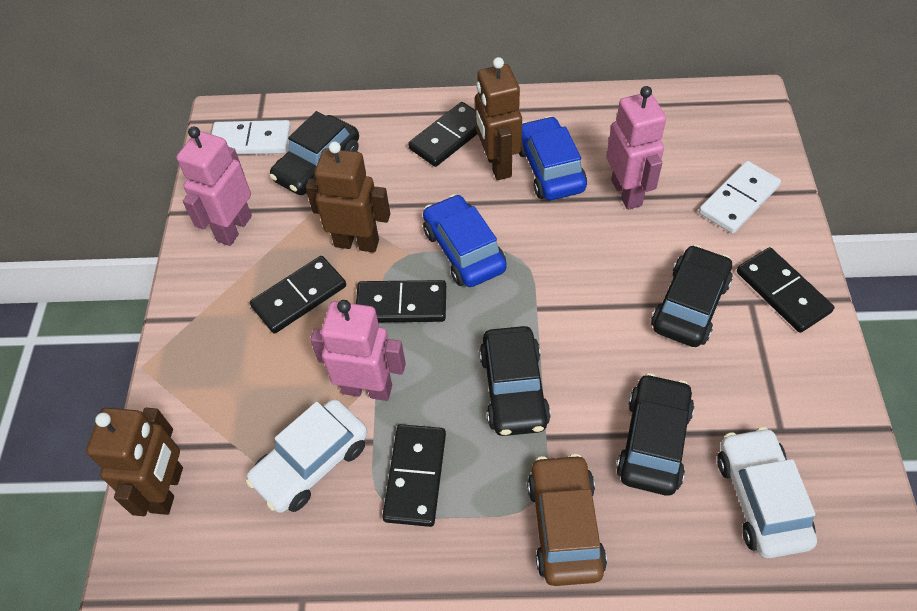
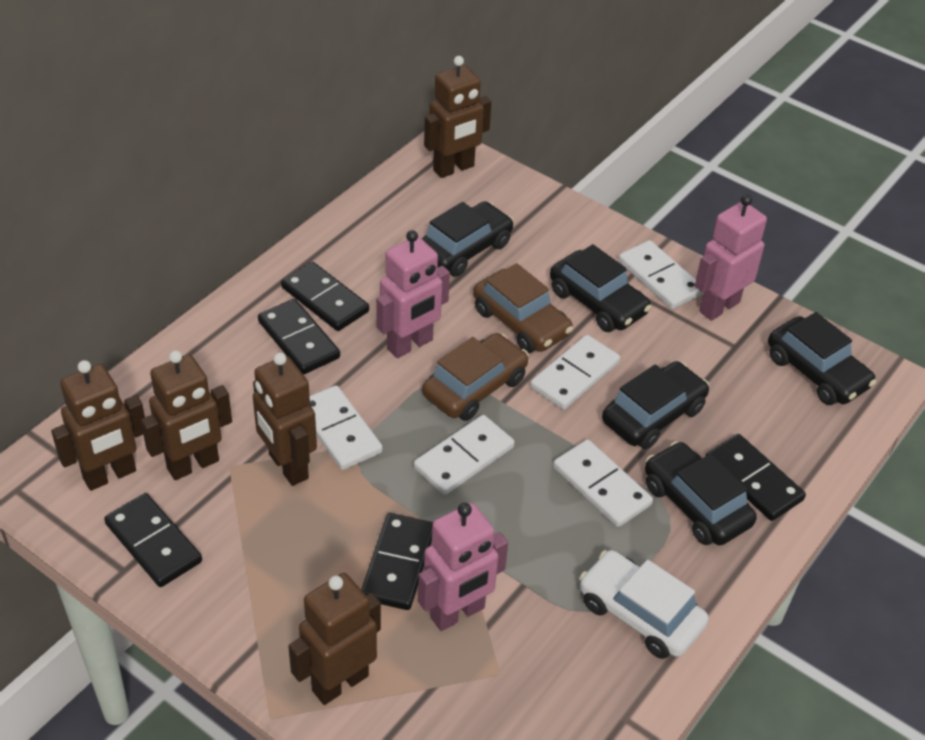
black car: 4 -> 5
blue car: 2 -> 0
brown car: 1 -> 2
brown robot: 3 -> 5
white car: 2 -> 1
white domino: 2 -> 5

